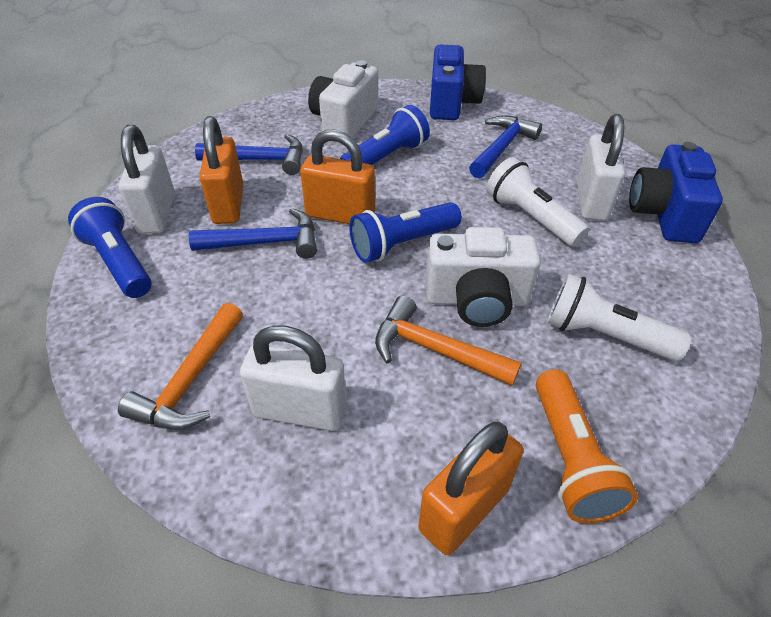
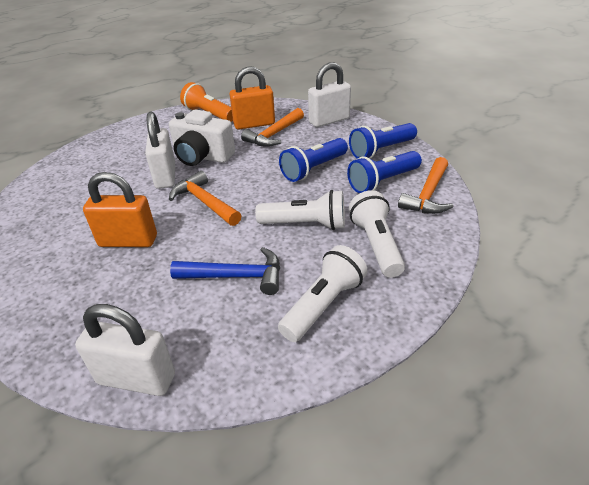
blue camera: 2 -> 0
blue hammer: 3 -> 1
orange hammer: 2 -> 3
orange padlock: 3 -> 2
white camera: 2 -> 1
white flashlight: 2 -> 3

